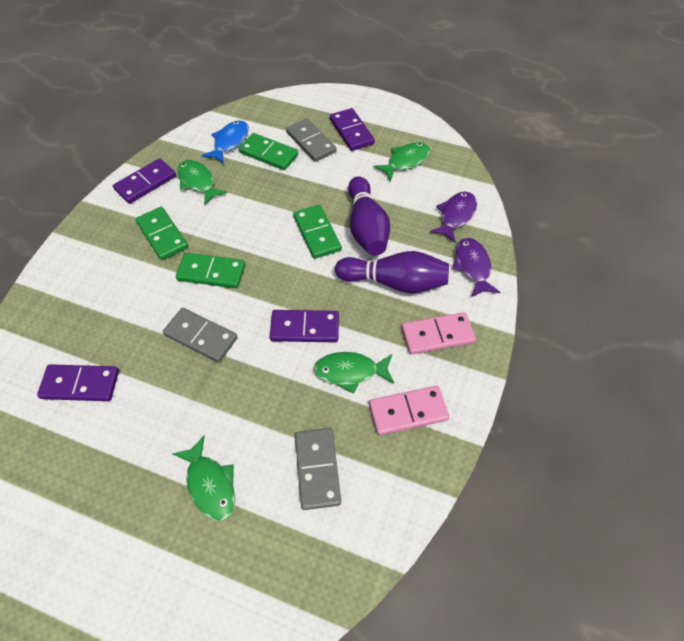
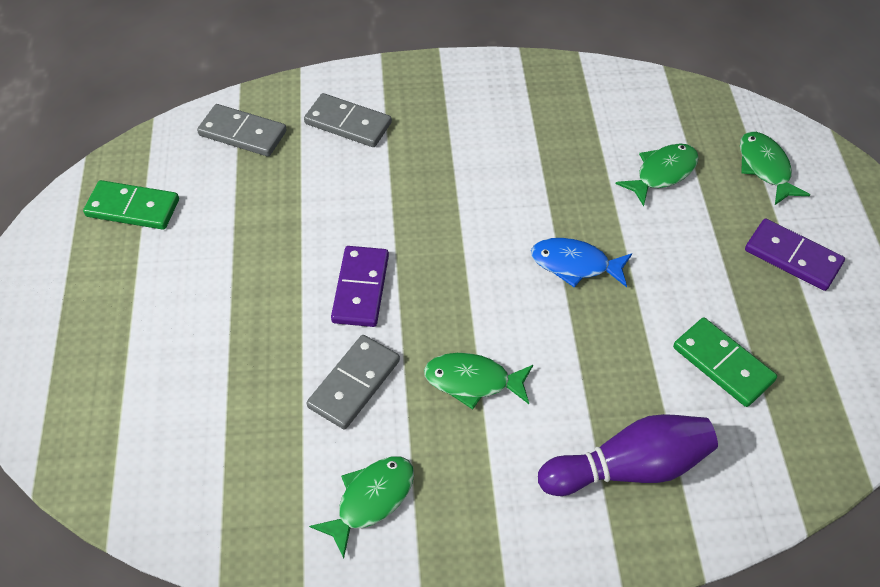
green domino: 4 -> 2
pink domino: 2 -> 0
purple bowling pin: 2 -> 1
purple domino: 4 -> 2
purple fish: 2 -> 0

